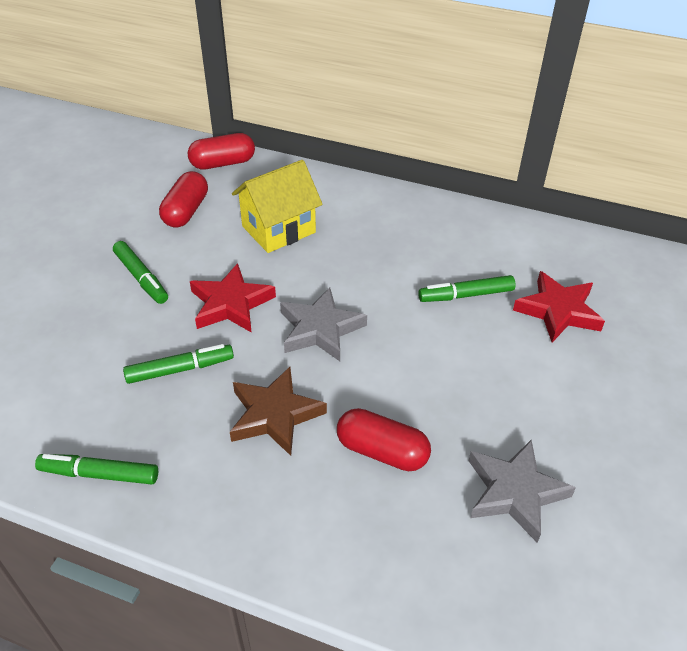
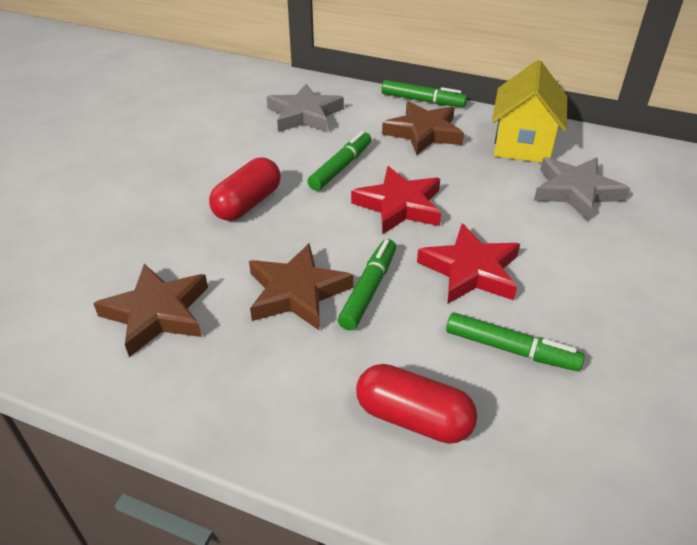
brown star: 1 -> 3
red capsule: 3 -> 2

